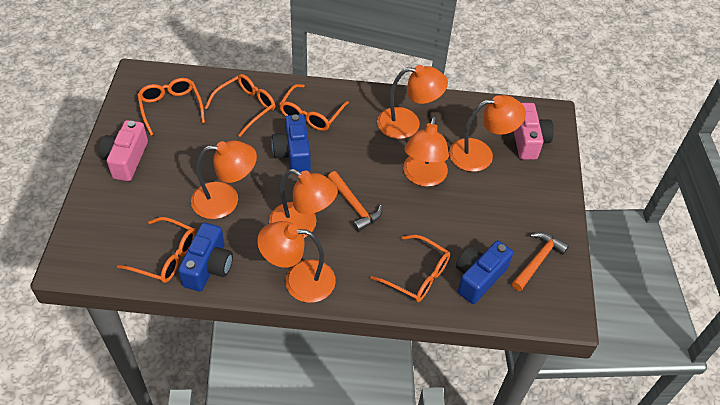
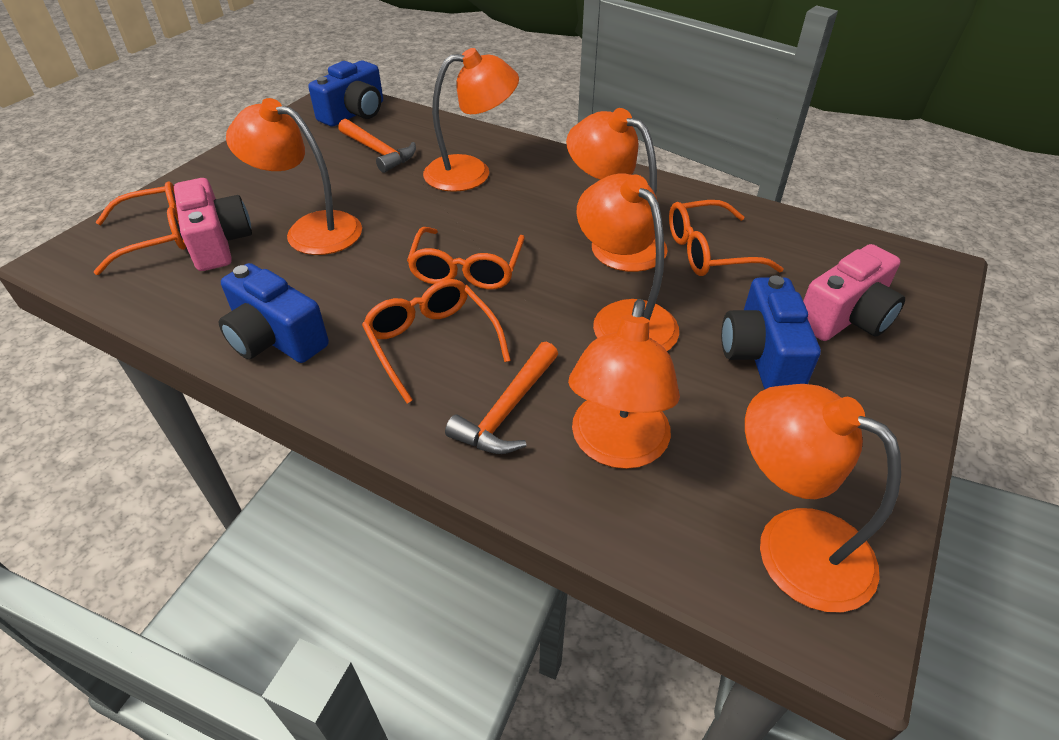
orange glasses: 5 -> 4

